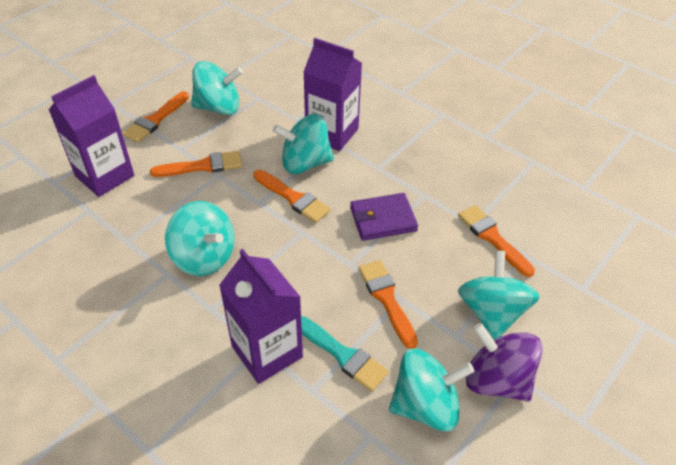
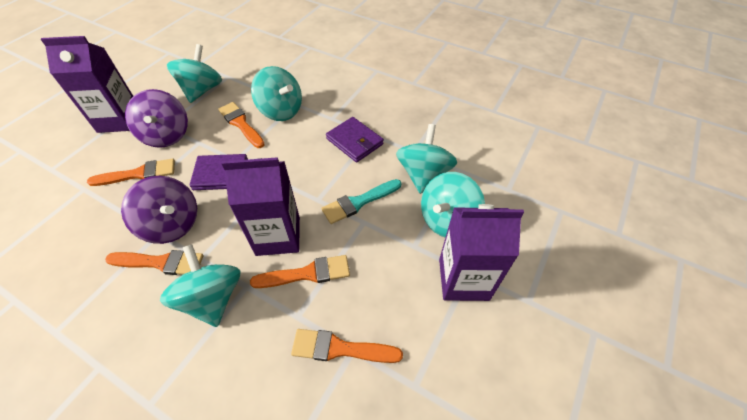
purple spinning top: 1 -> 2
purple wallet: 1 -> 2

